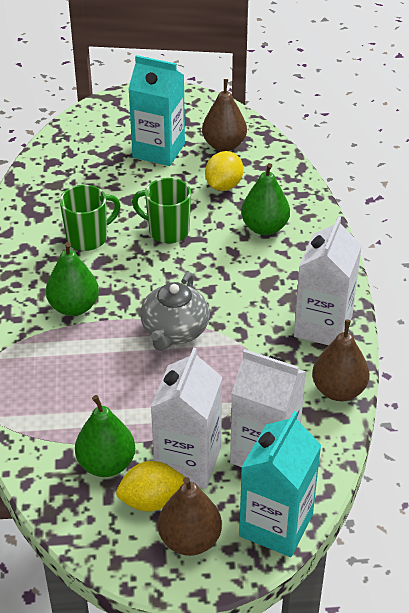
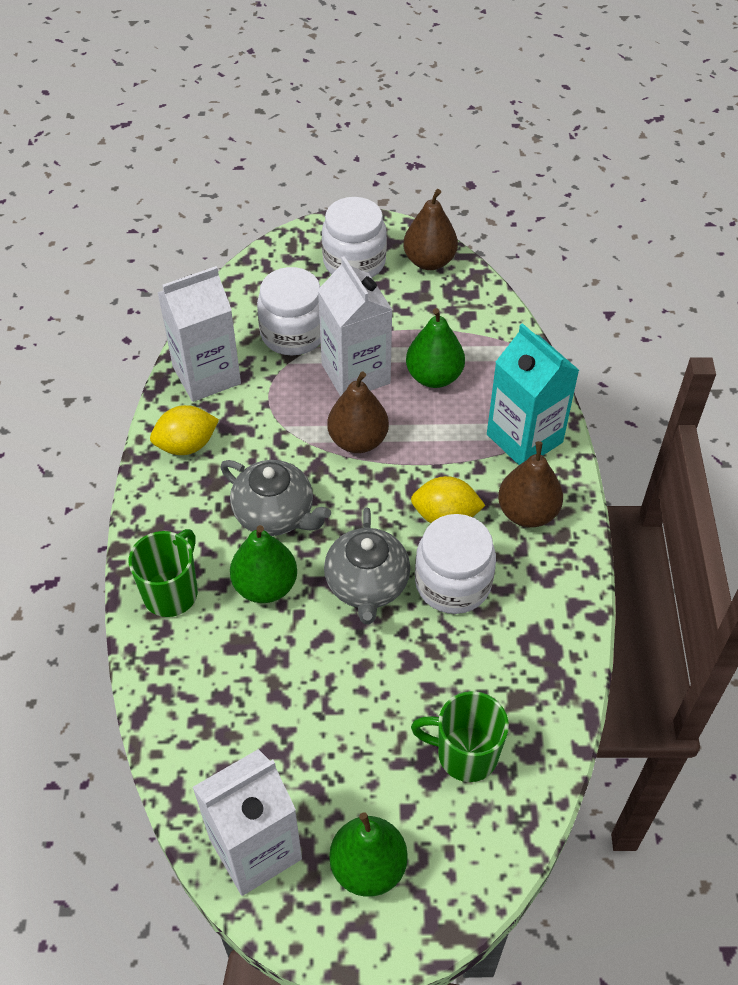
grey teapot: 1 -> 2
turquoise carton: 2 -> 1
white jar: 0 -> 3

